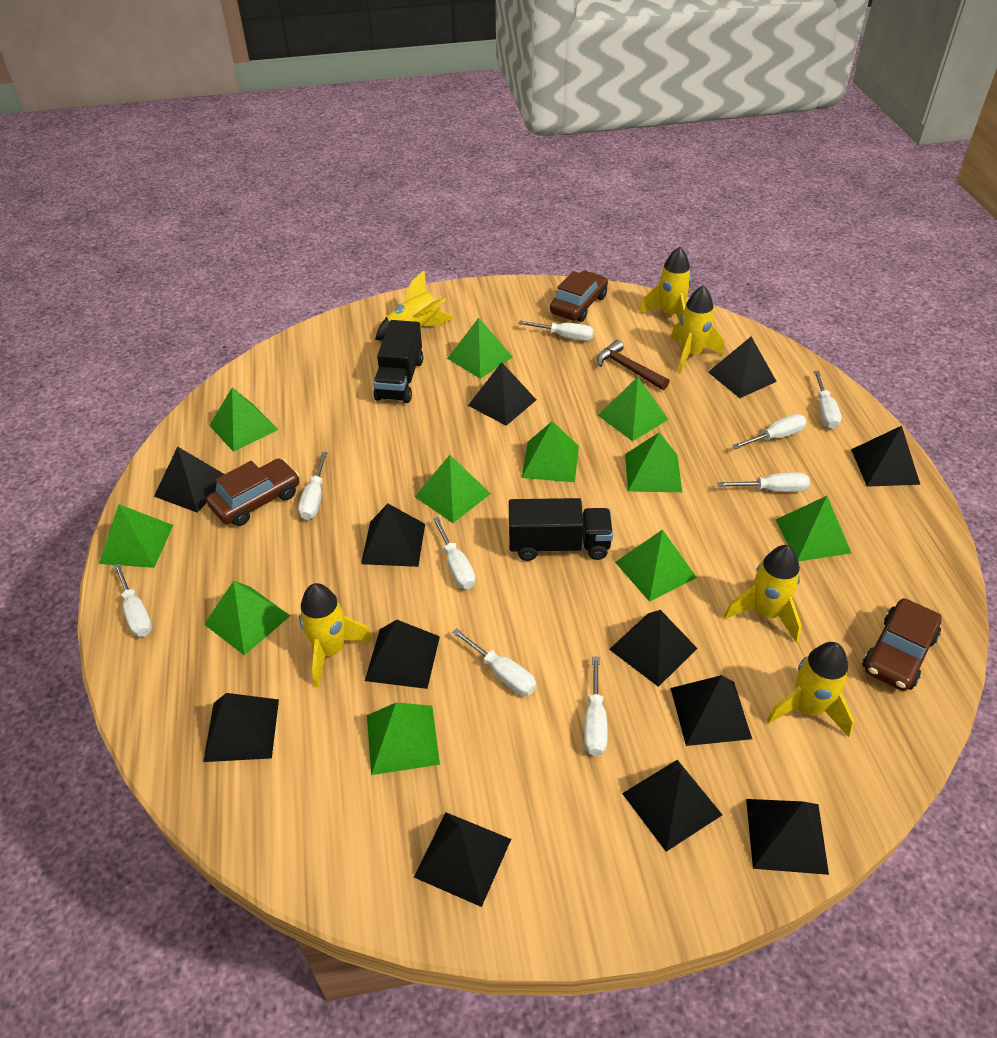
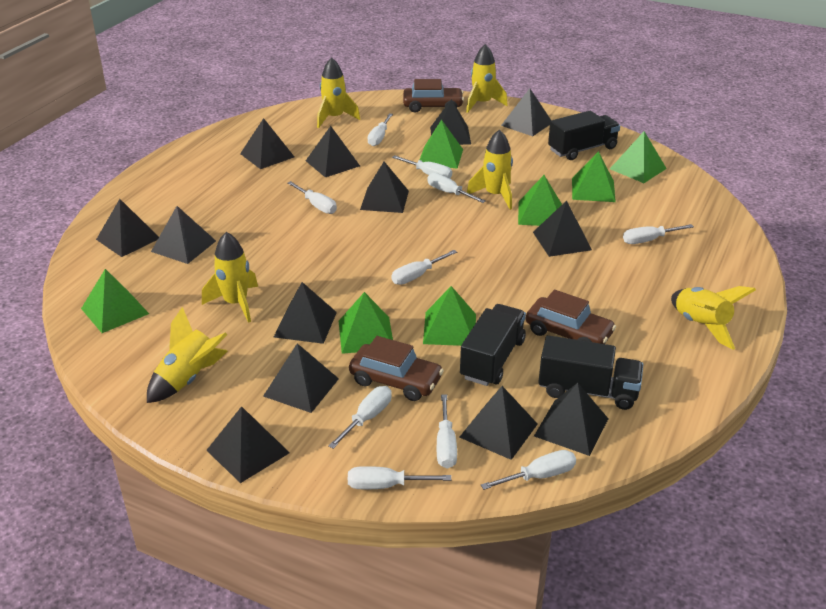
black pyramid: 12 -> 13
black truck: 2 -> 3
brown hammer: 1 -> 0
green pyramid: 11 -> 7
white screwdriver: 9 -> 10

